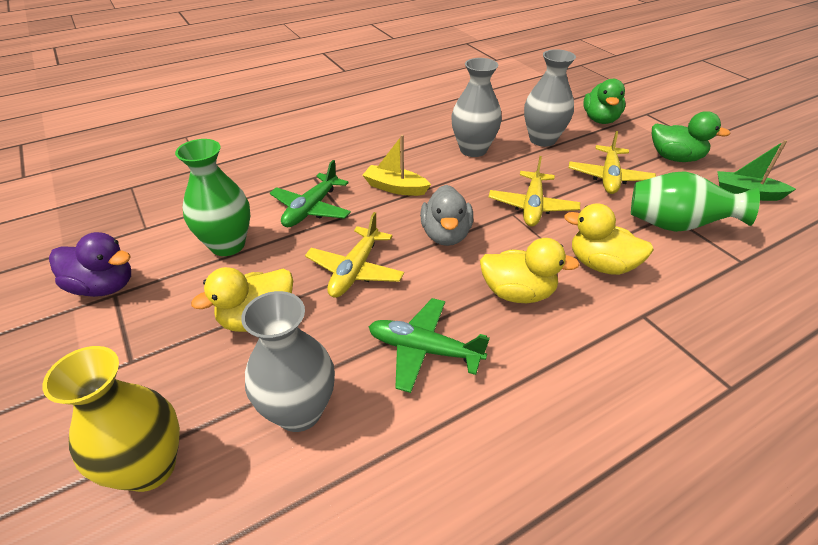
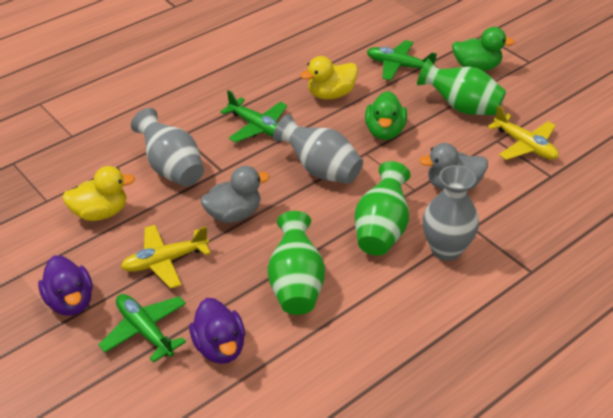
green boat: 1 -> 0
green plane: 2 -> 3
green vase: 2 -> 3
grey duck: 1 -> 2
purple duck: 1 -> 2
yellow boat: 1 -> 0
yellow duck: 3 -> 2
yellow plane: 3 -> 2
yellow vase: 1 -> 0

